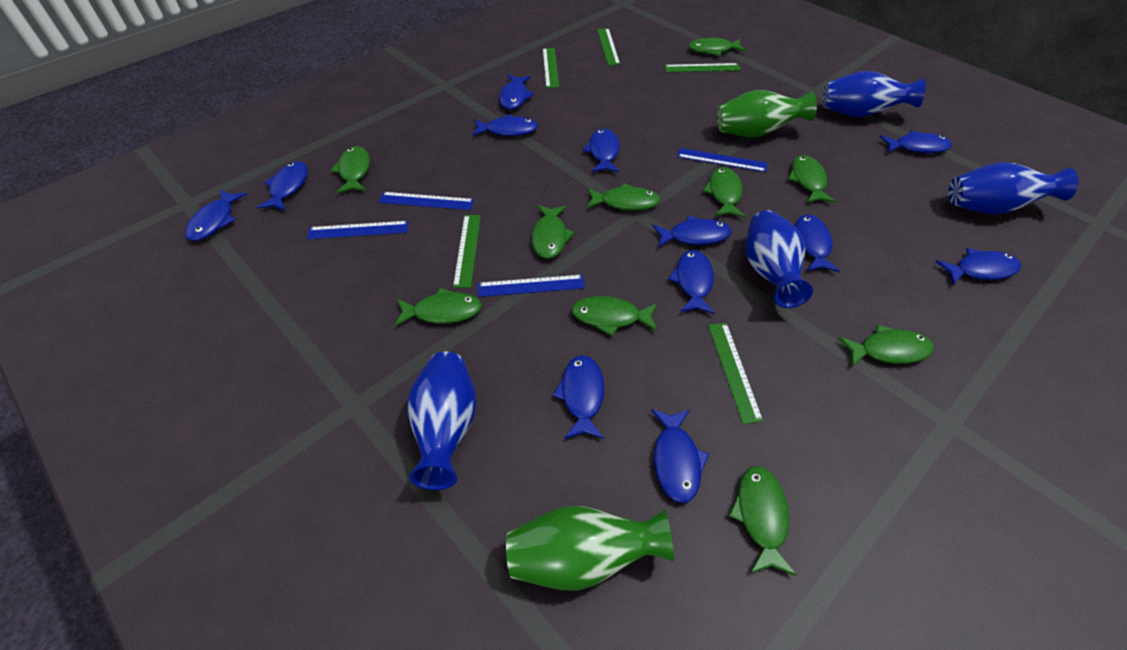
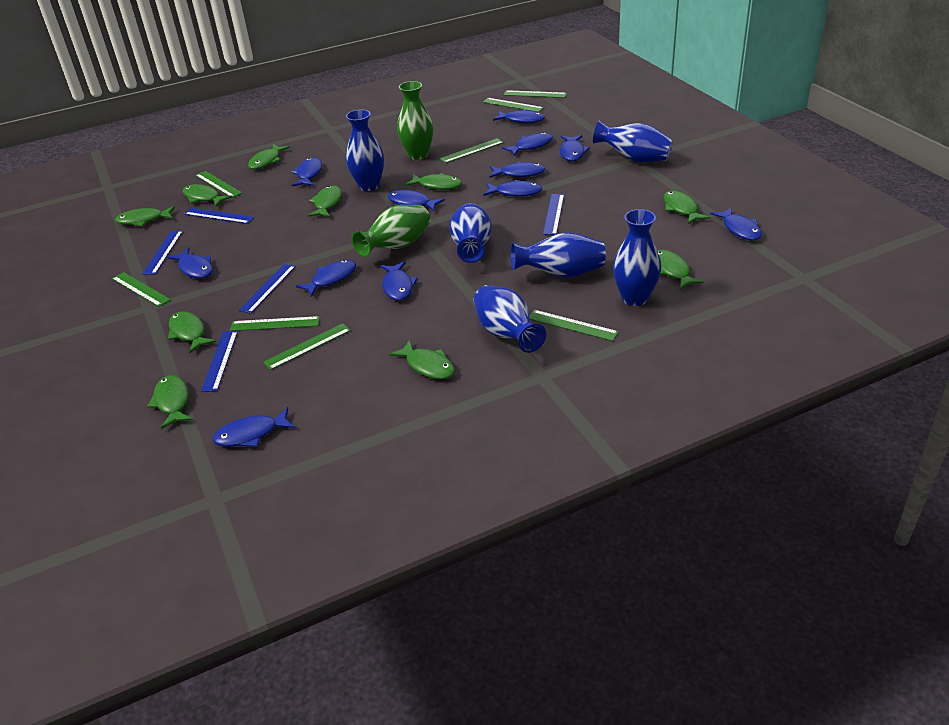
blue ruler: 4 -> 5
blue vase: 4 -> 6
green ruler: 5 -> 8

